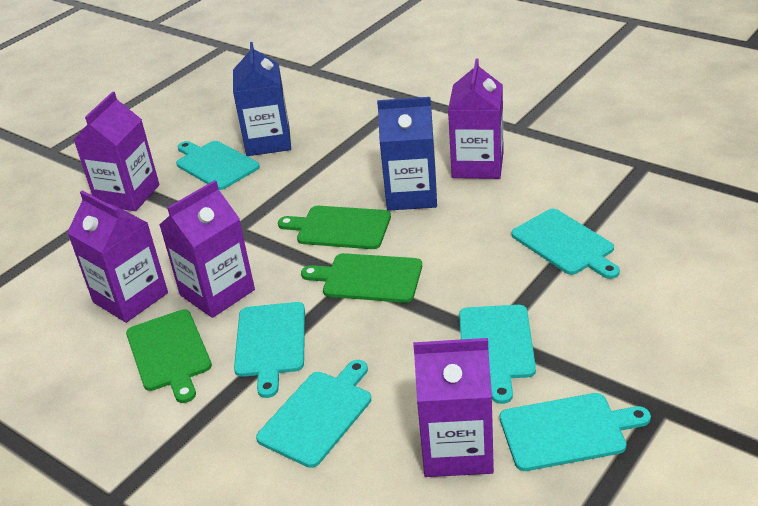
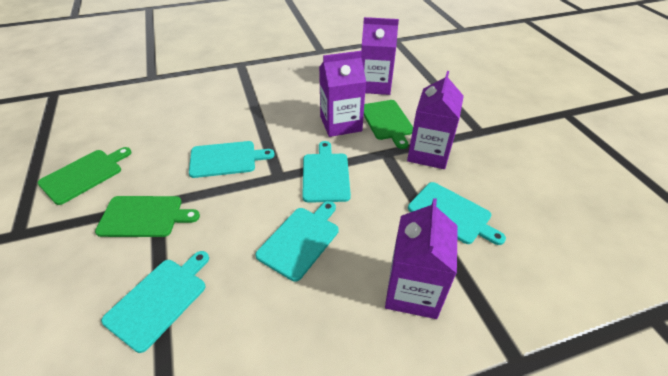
blue carton: 2 -> 0
purple carton: 5 -> 4
turquoise cutting board: 6 -> 5

